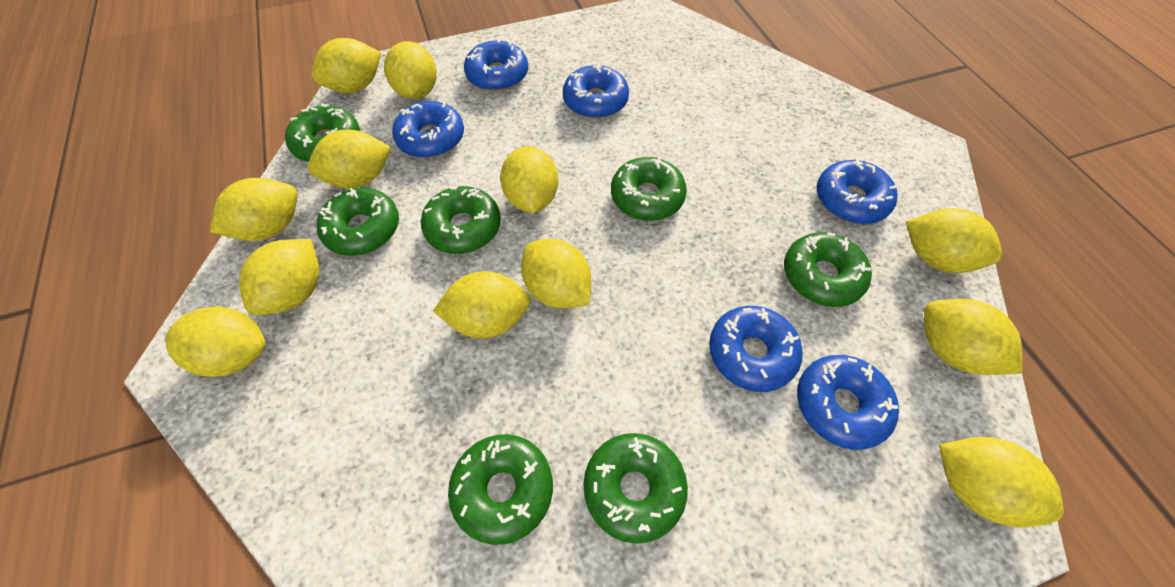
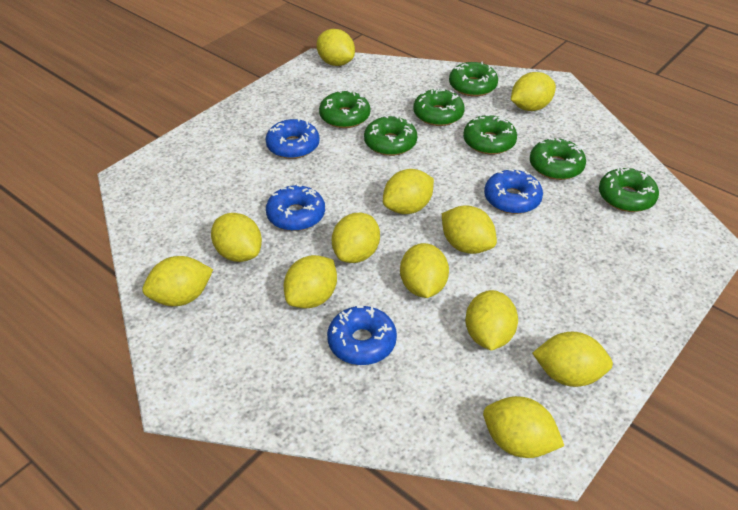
blue donut: 6 -> 4

